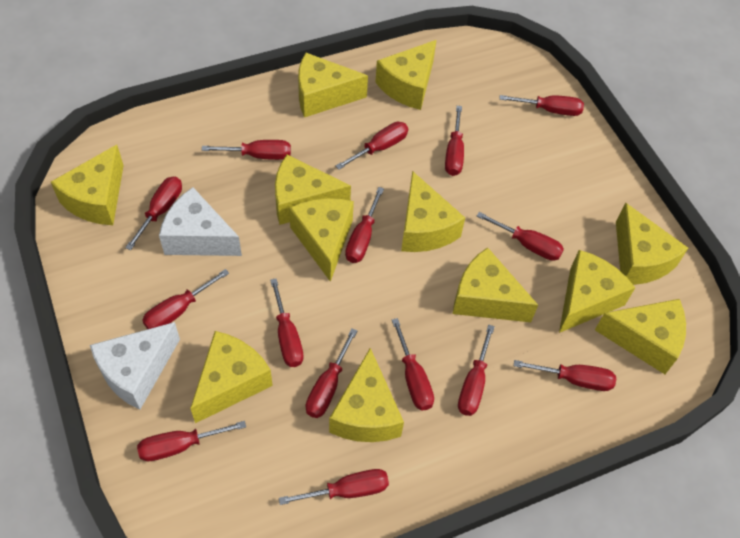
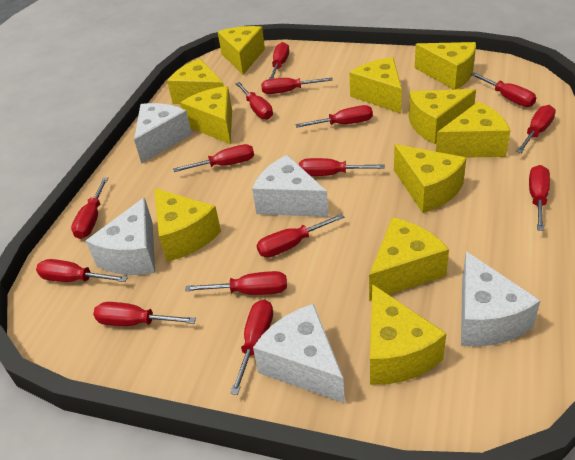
white cheese: 2 -> 5
yellow cheese: 12 -> 11

